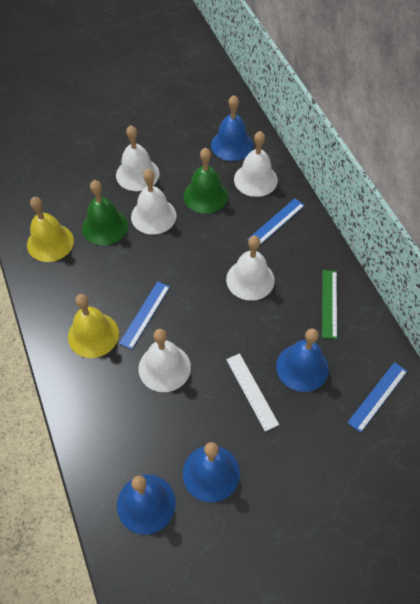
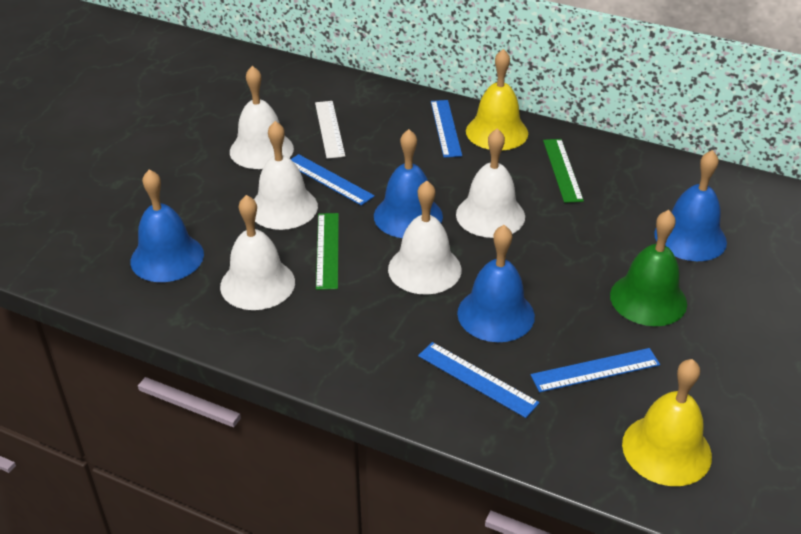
blue ruler: 3 -> 4
green bell: 2 -> 1
green ruler: 1 -> 2

